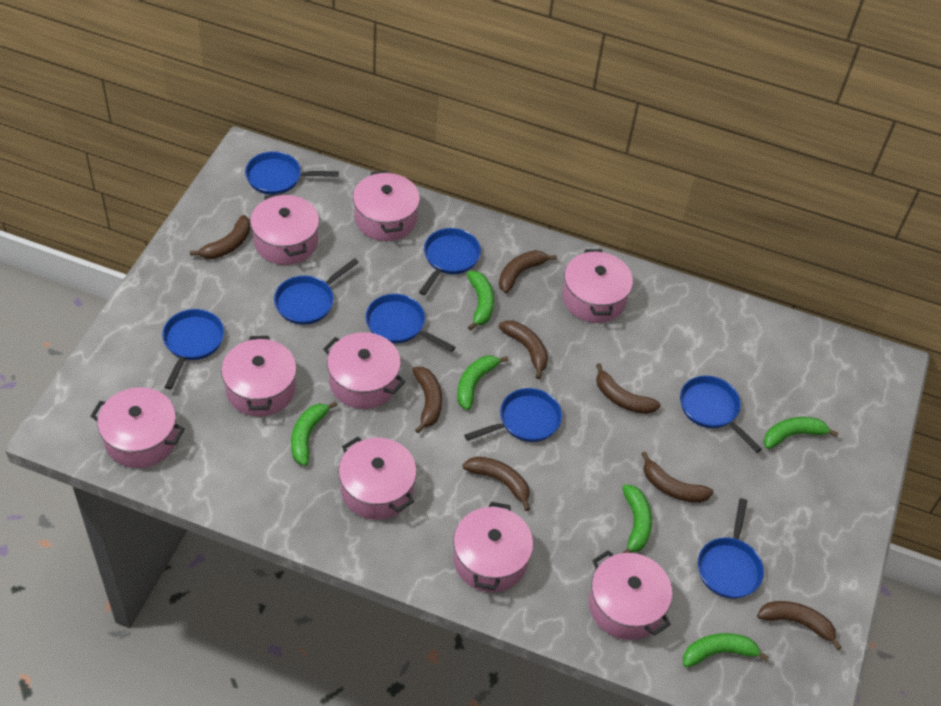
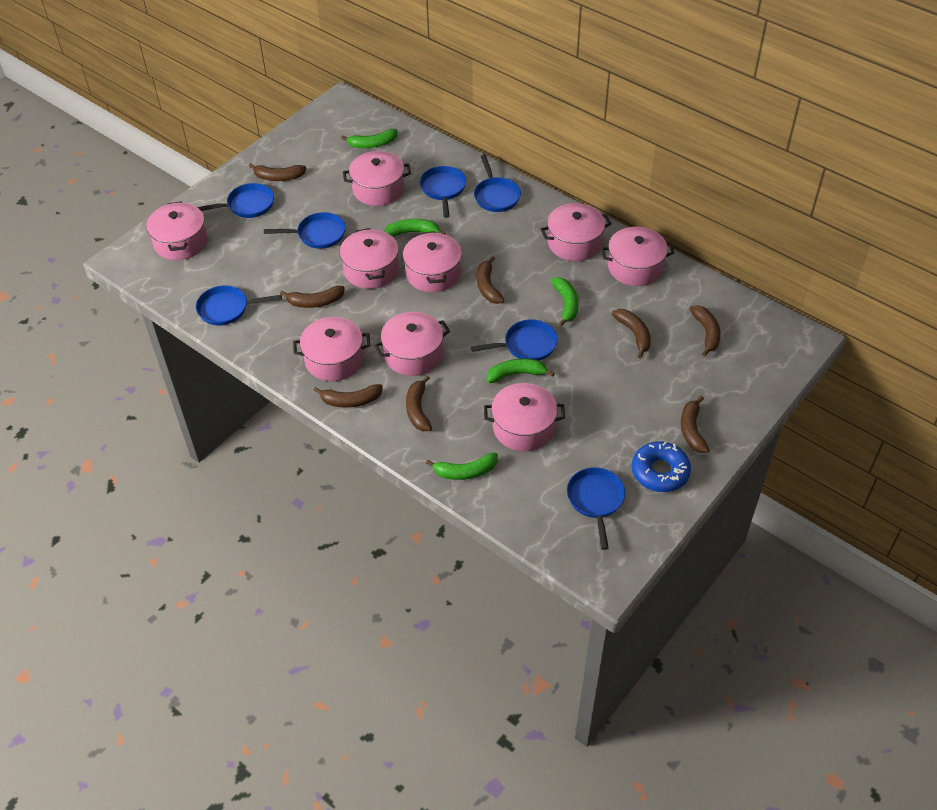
blue donut: 0 -> 1
blue pan: 8 -> 7
green banana: 6 -> 5

